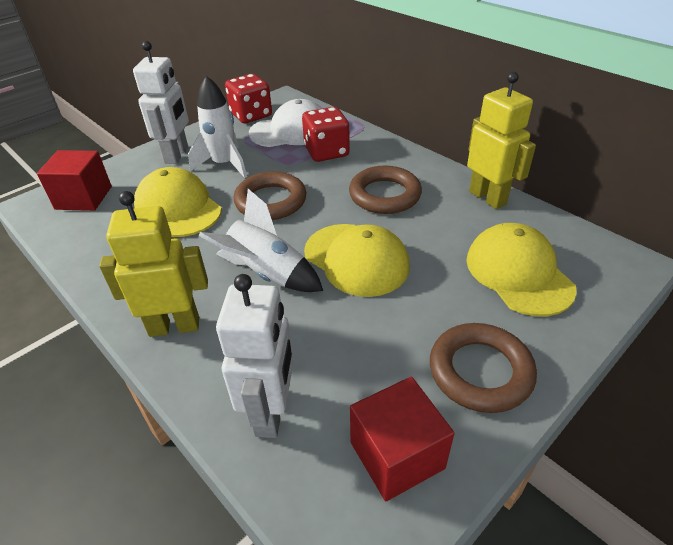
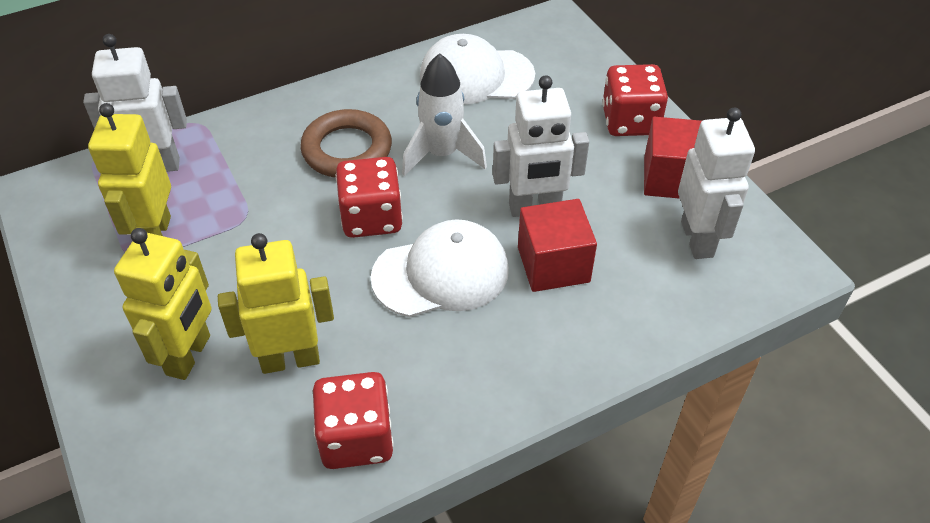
brown ring: 3 -> 1
red dice: 2 -> 3
white cap: 1 -> 2
white robot: 2 -> 3
white rocket: 2 -> 1
yellow cap: 3 -> 0
yellow robot: 2 -> 3

